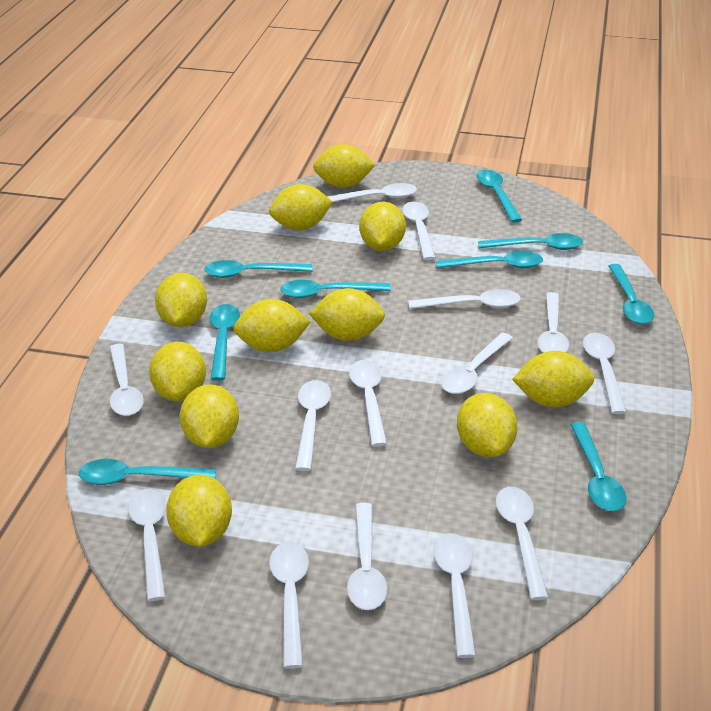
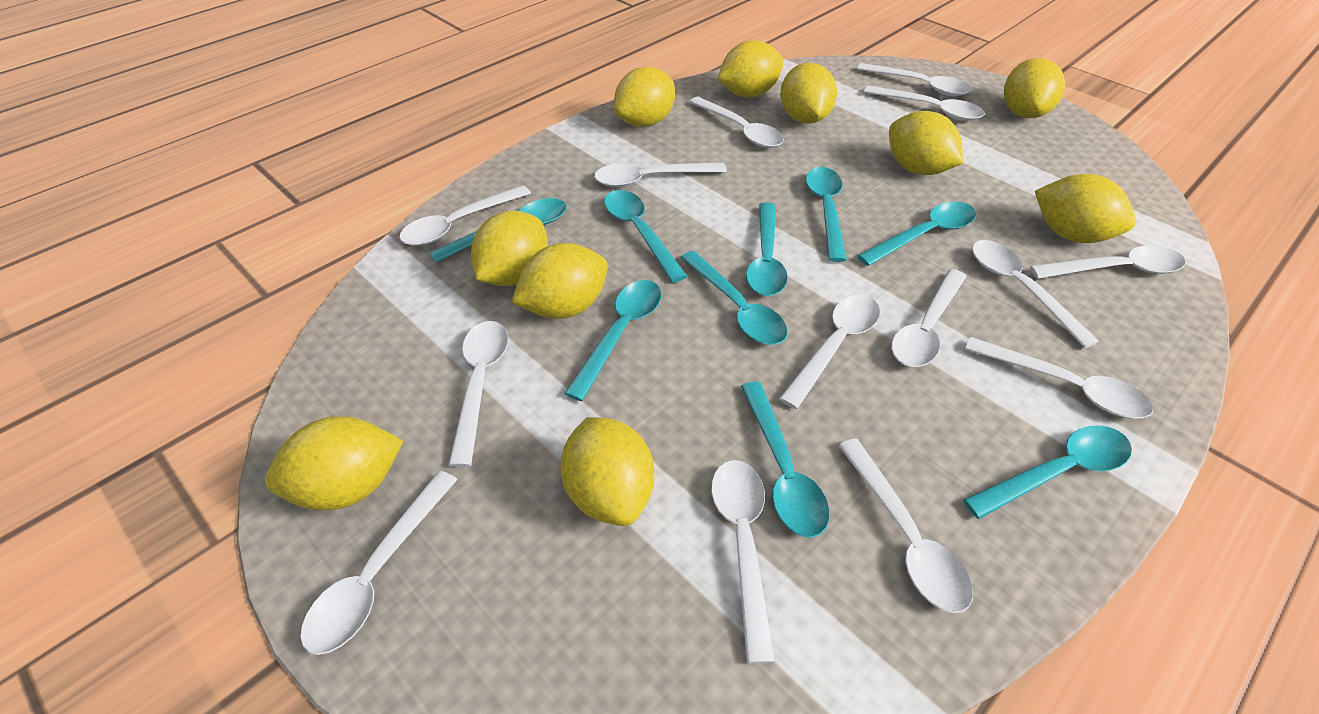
yellow lemon: 11 -> 10

